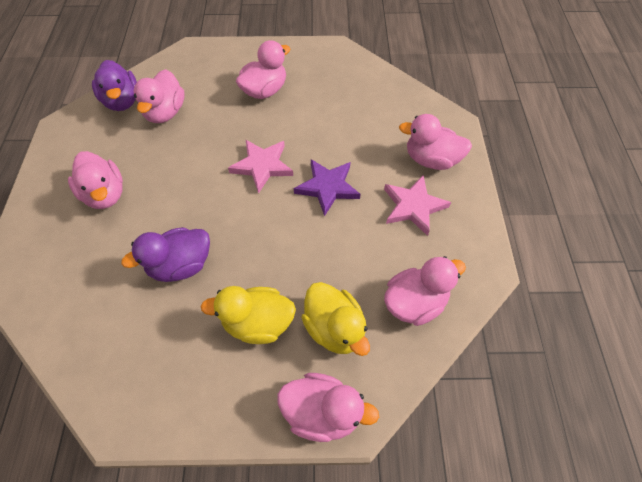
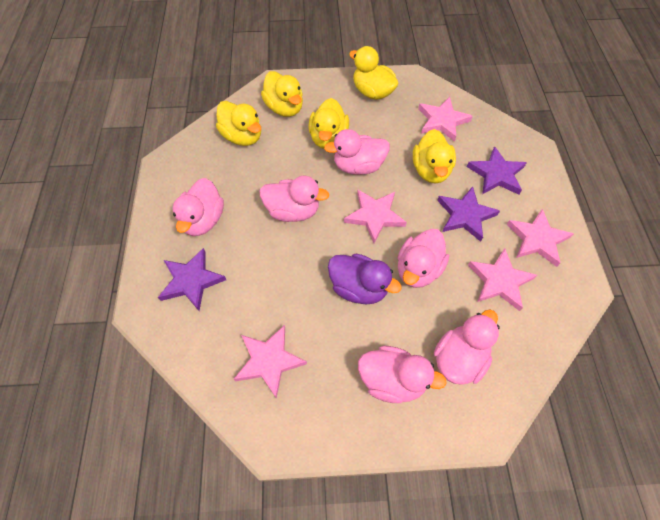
pink star: 2 -> 5
purple duck: 2 -> 1
purple star: 1 -> 3
yellow duck: 2 -> 5

